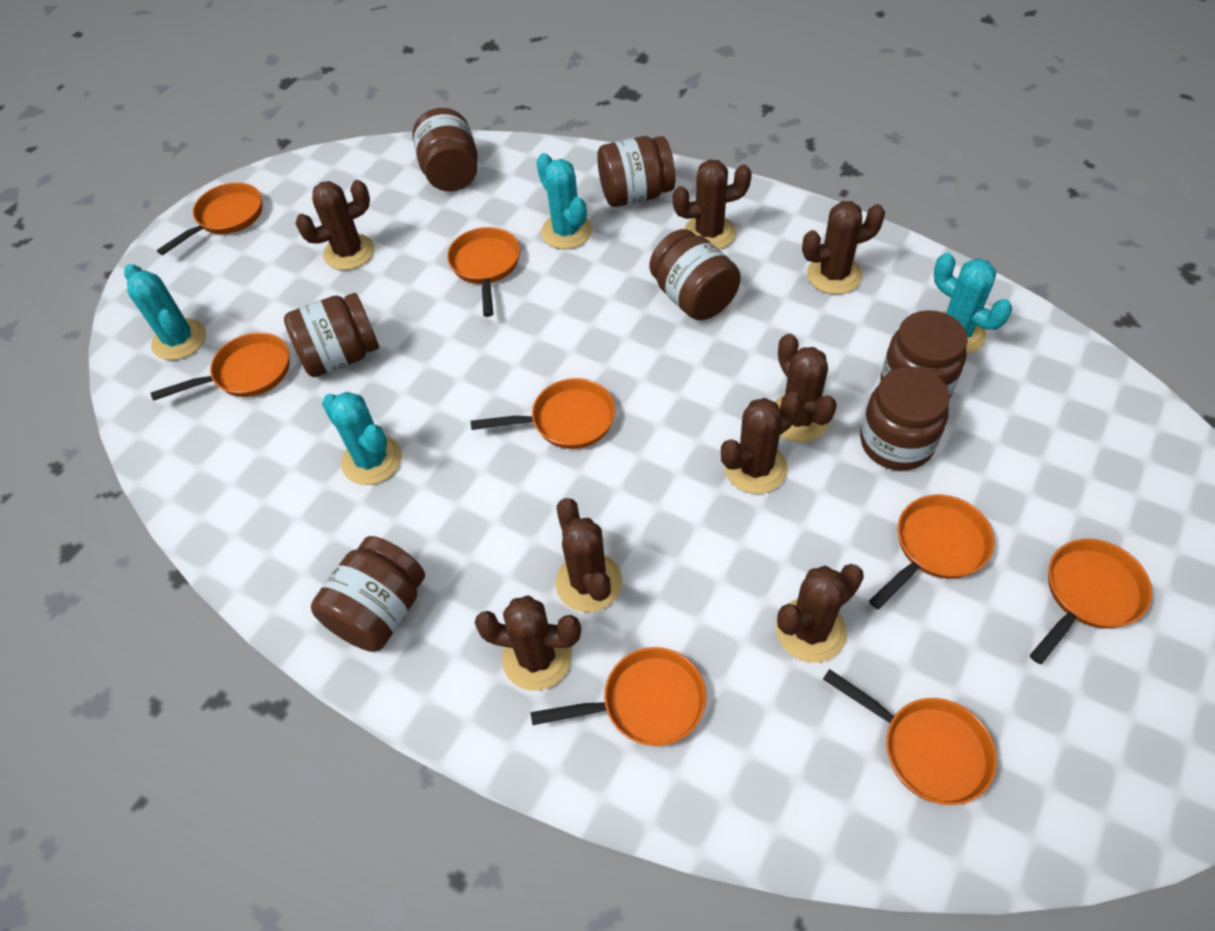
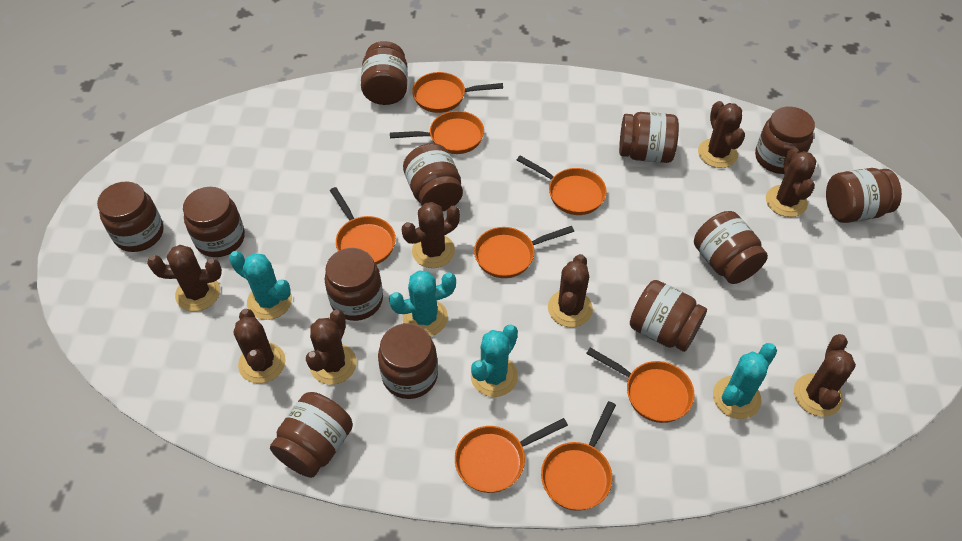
brown jar: 7 -> 12

